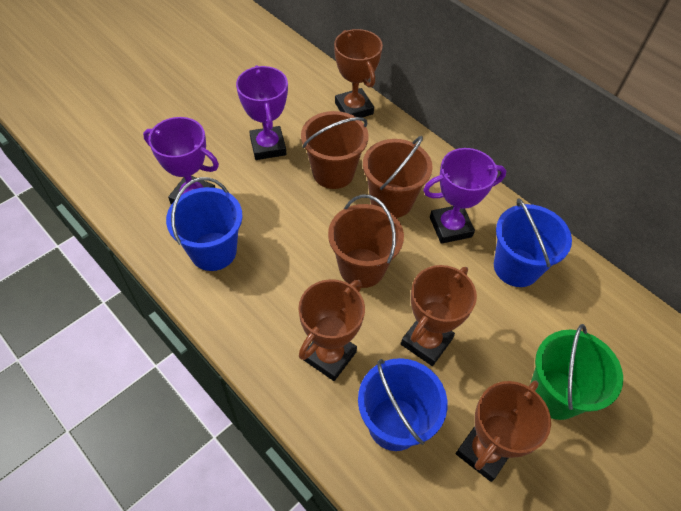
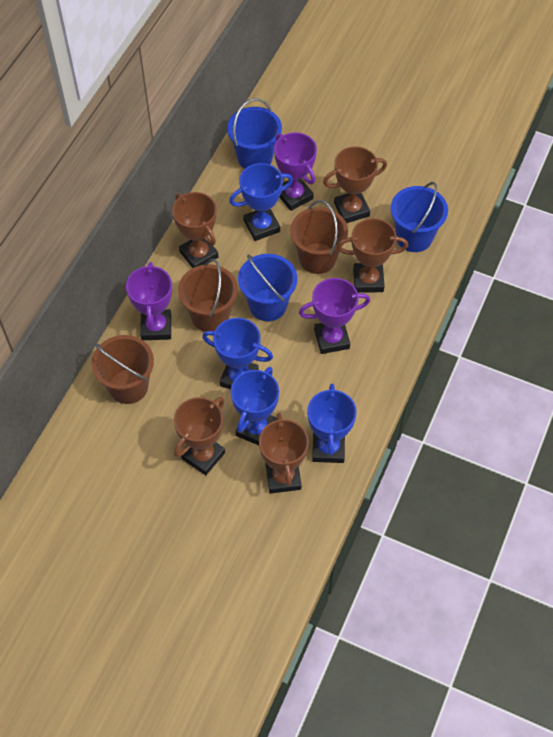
blue trophy: 0 -> 4
brown trophy: 4 -> 5
green bucket: 1 -> 0

